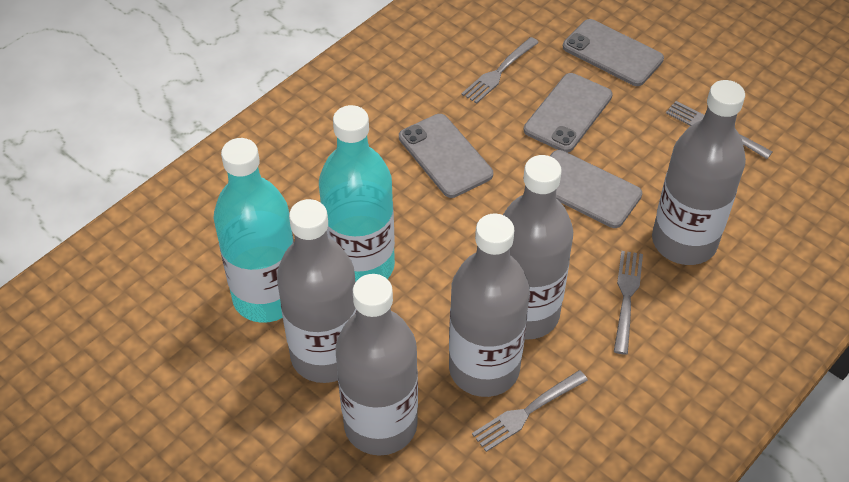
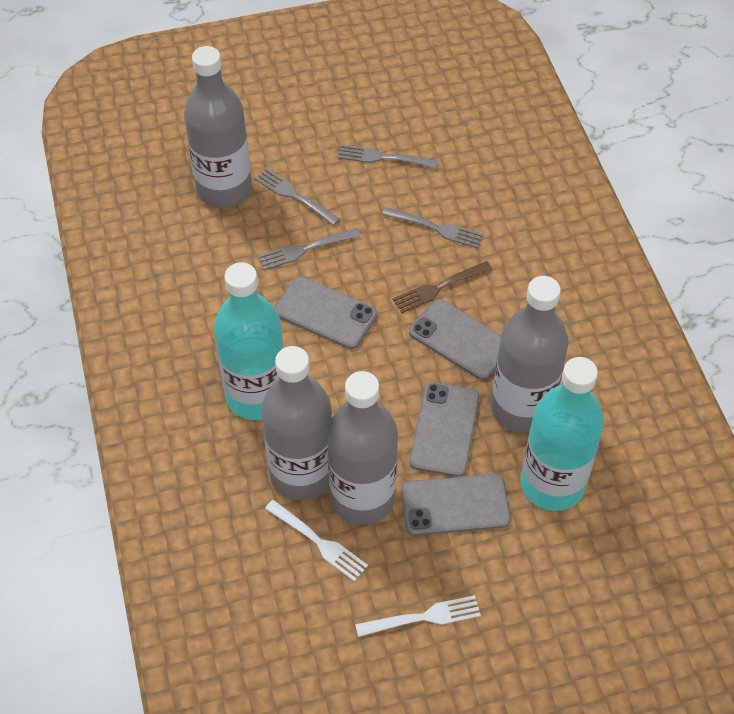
brown fork: 0 -> 1
grey bottle: 5 -> 4
white fork: 0 -> 2

